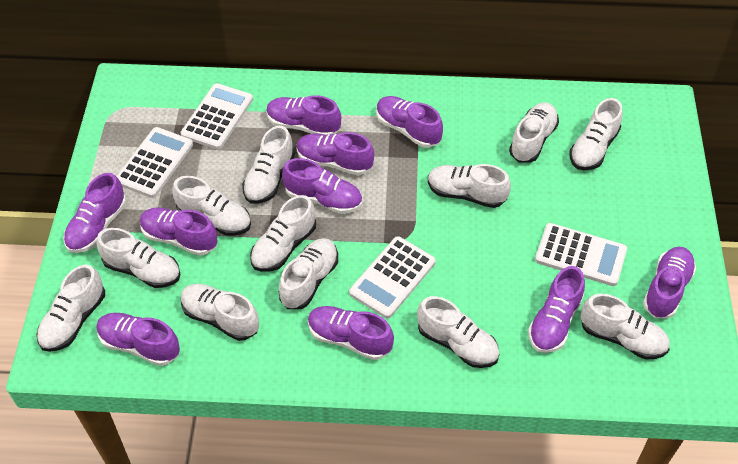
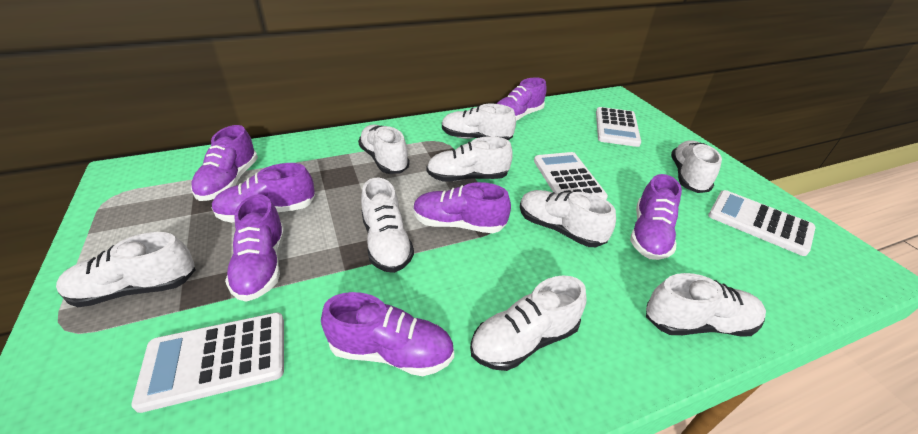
purple shoe: 10 -> 7
white shoe: 12 -> 9

